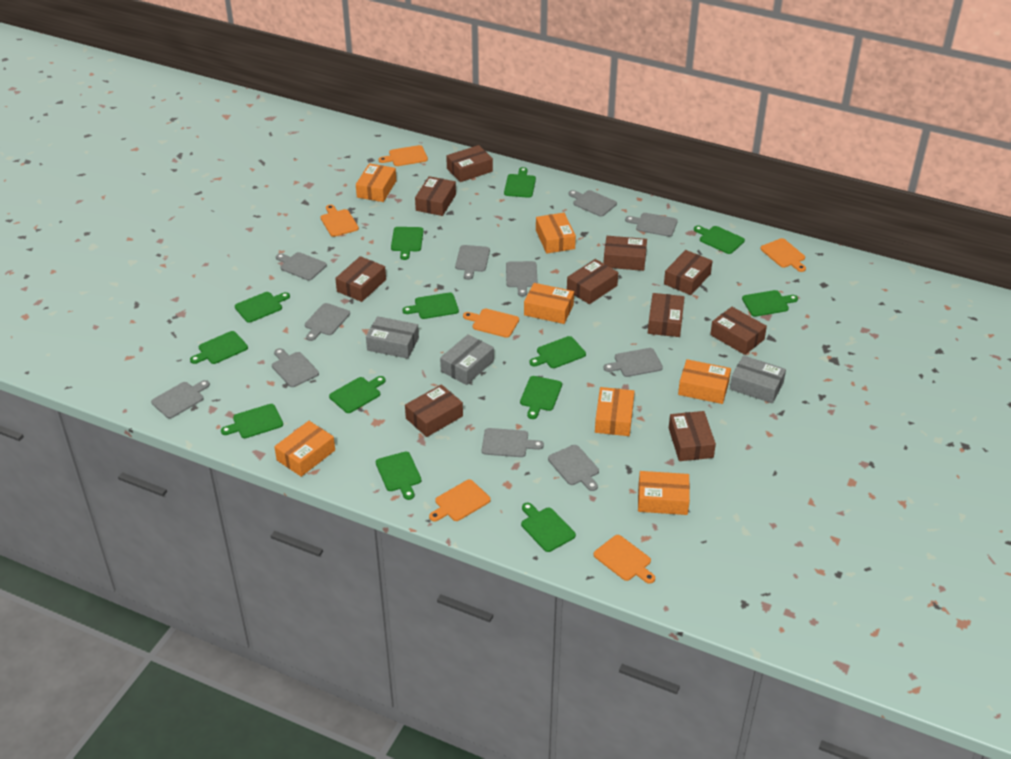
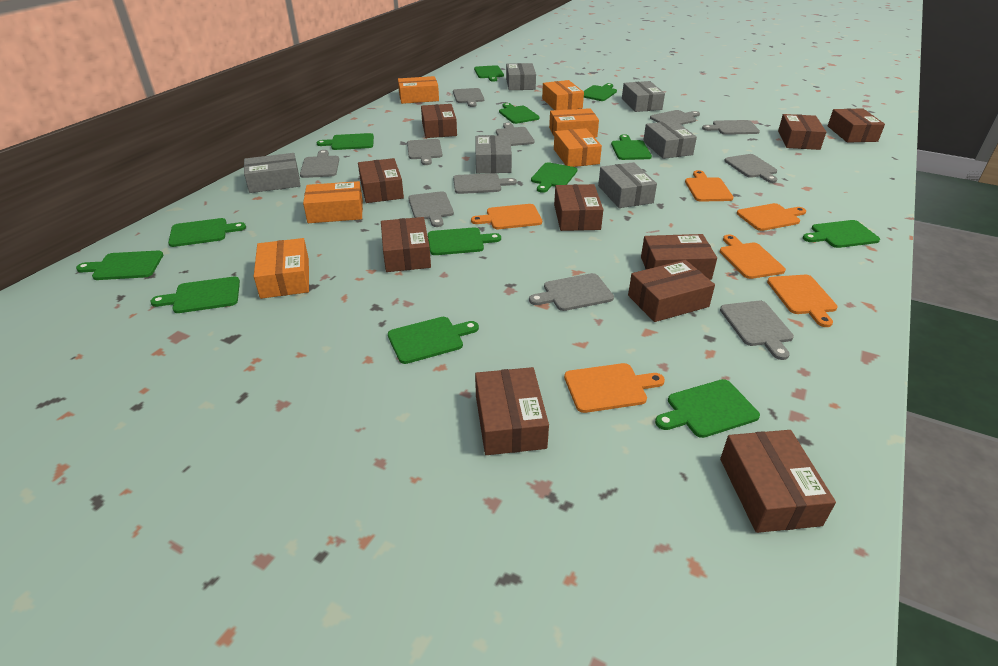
grey box: 3 -> 6
orange box: 7 -> 6

